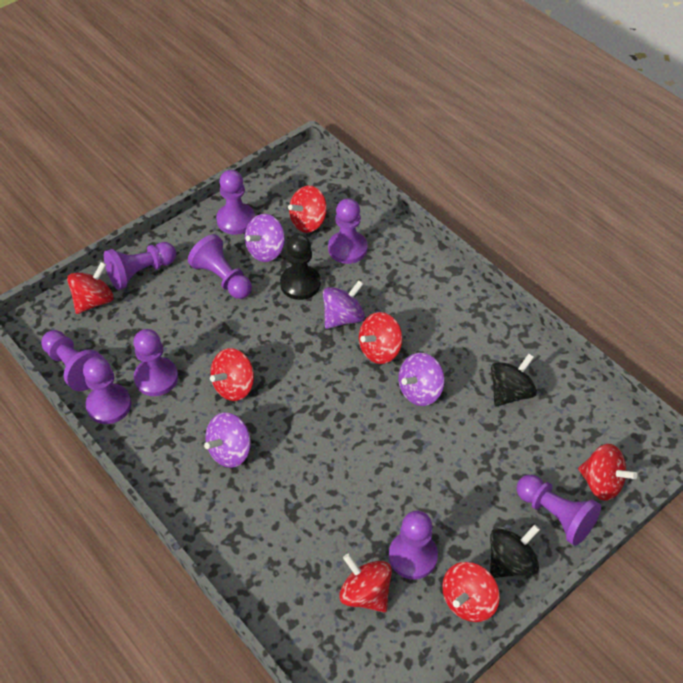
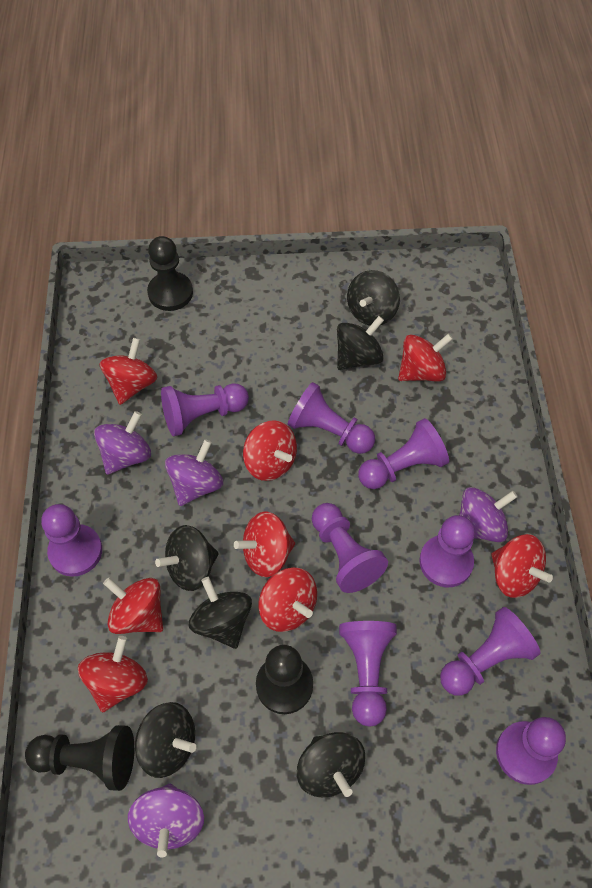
black pawn: 1 -> 3
black spinning top: 2 -> 6
red spinning top: 7 -> 8

